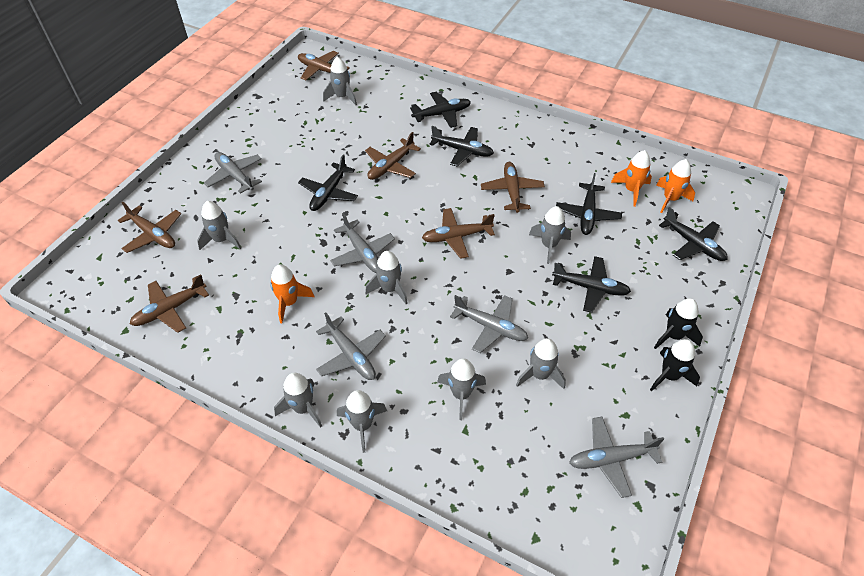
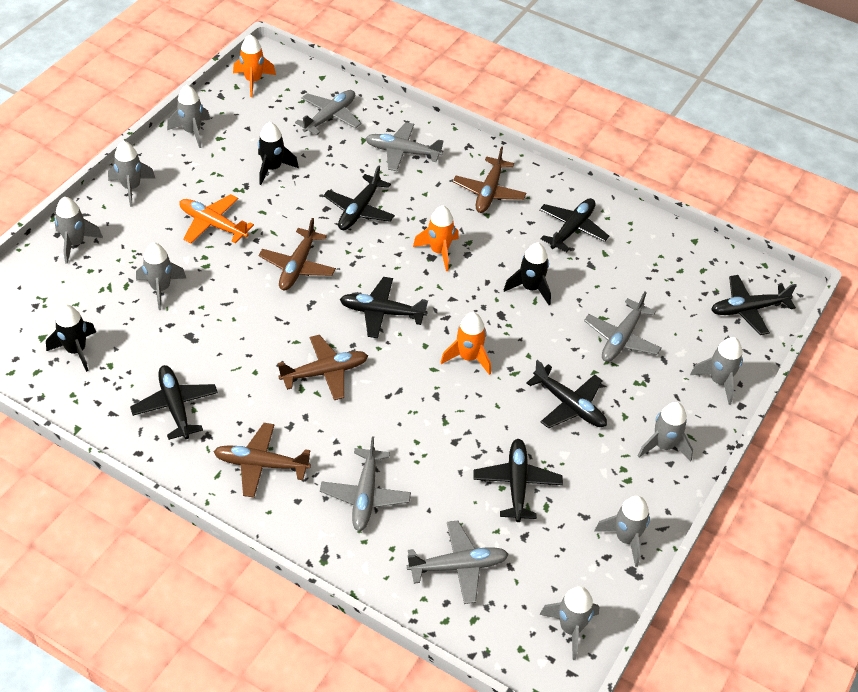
black plane: 6 -> 7
black rocket: 2 -> 3
brown plane: 6 -> 4
orange plane: 0 -> 1

